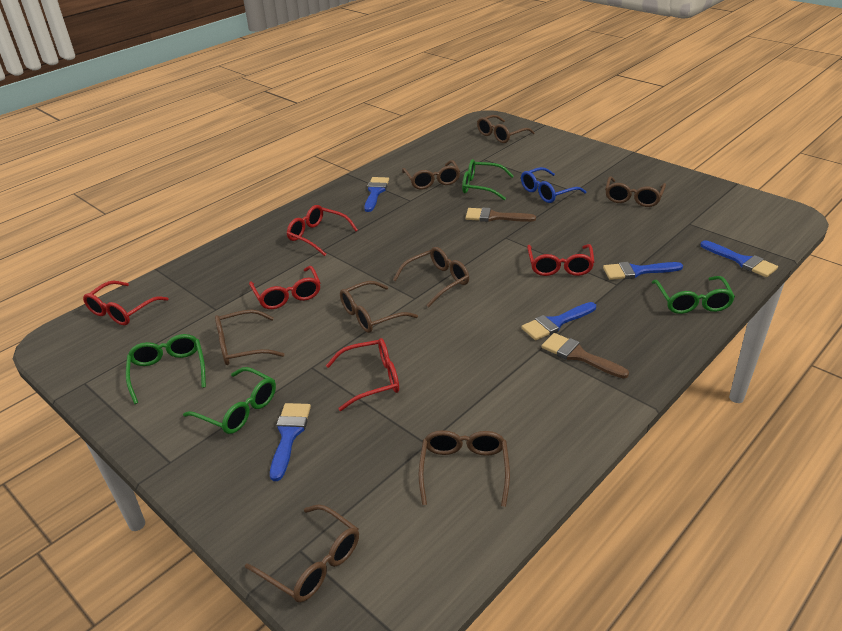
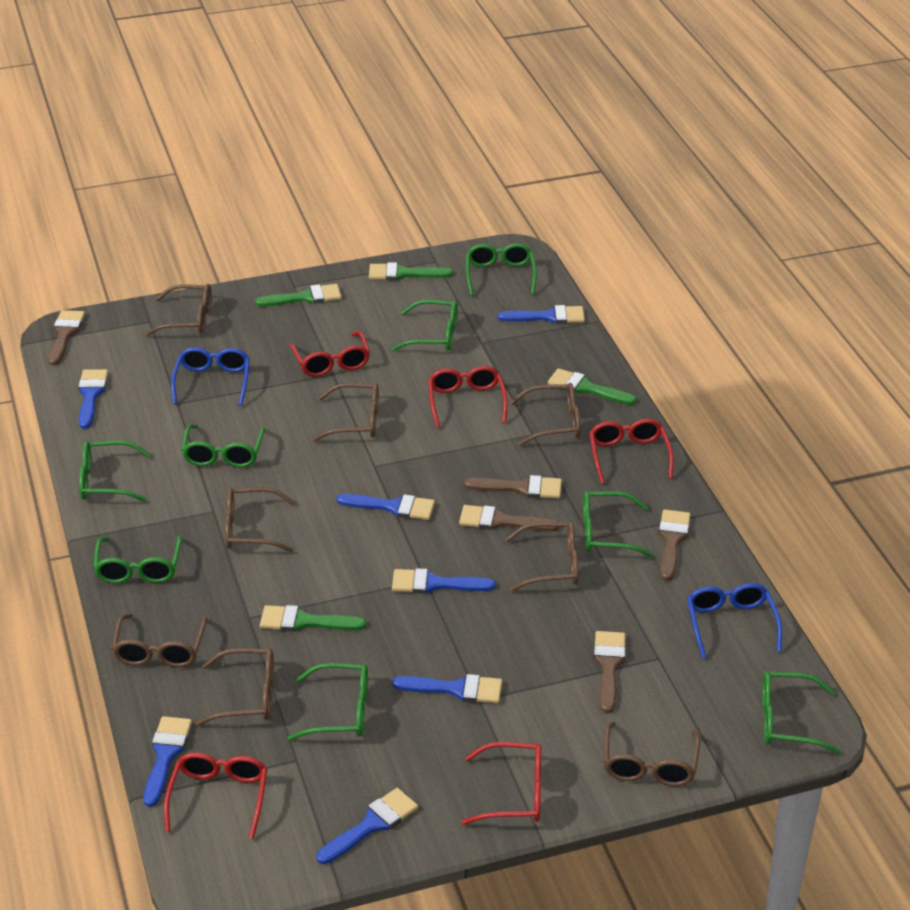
blue brush: 5 -> 7
blue glasses: 1 -> 2
brown brush: 2 -> 5
green brush: 0 -> 4
green glasses: 4 -> 8

